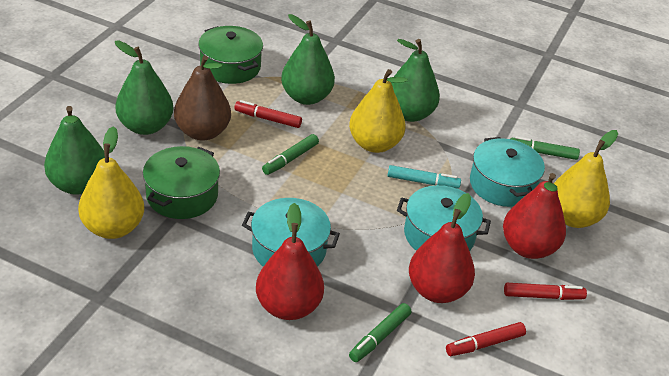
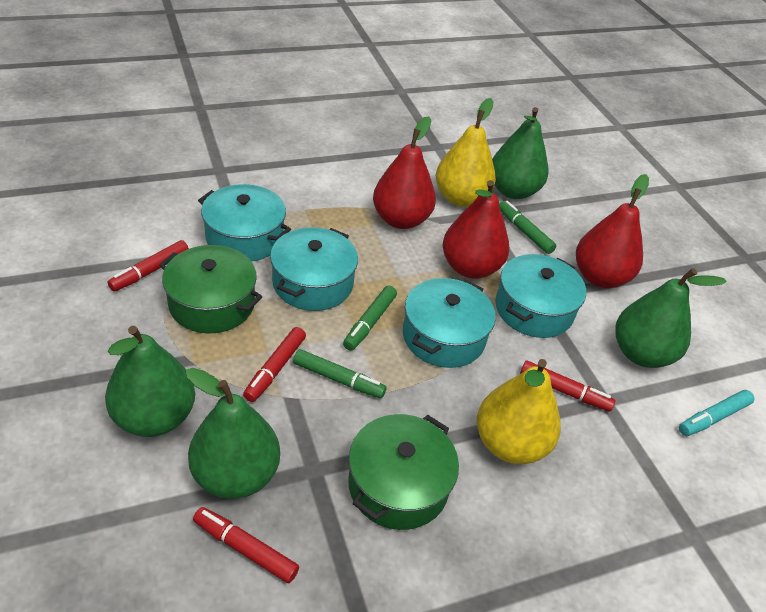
brown pear: 1 -> 0
red marker: 3 -> 4
turquoise pot: 3 -> 4
yellow pear: 3 -> 2

